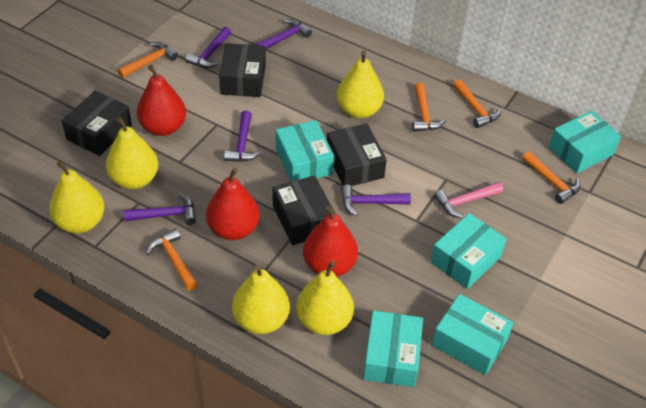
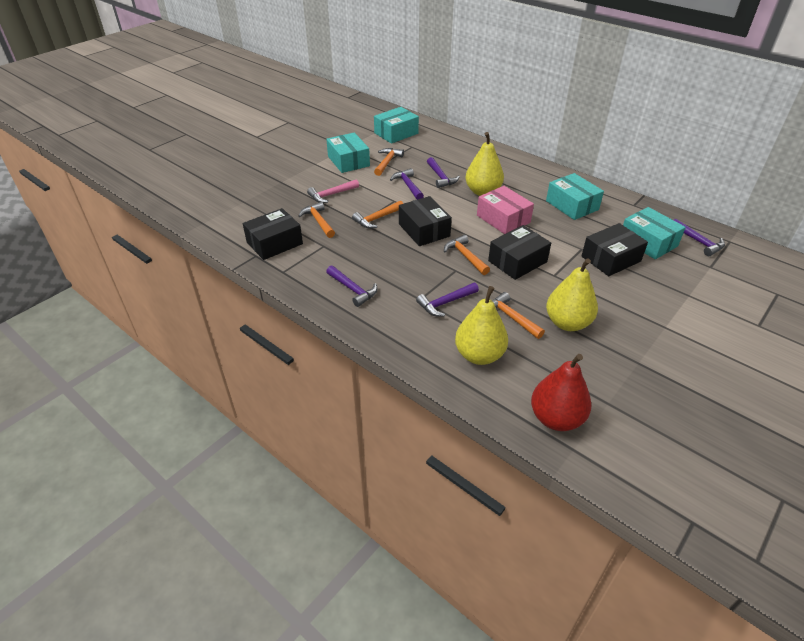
pink box: 0 -> 1
red pear: 3 -> 1
turquoise box: 5 -> 4
yellow pear: 5 -> 3

